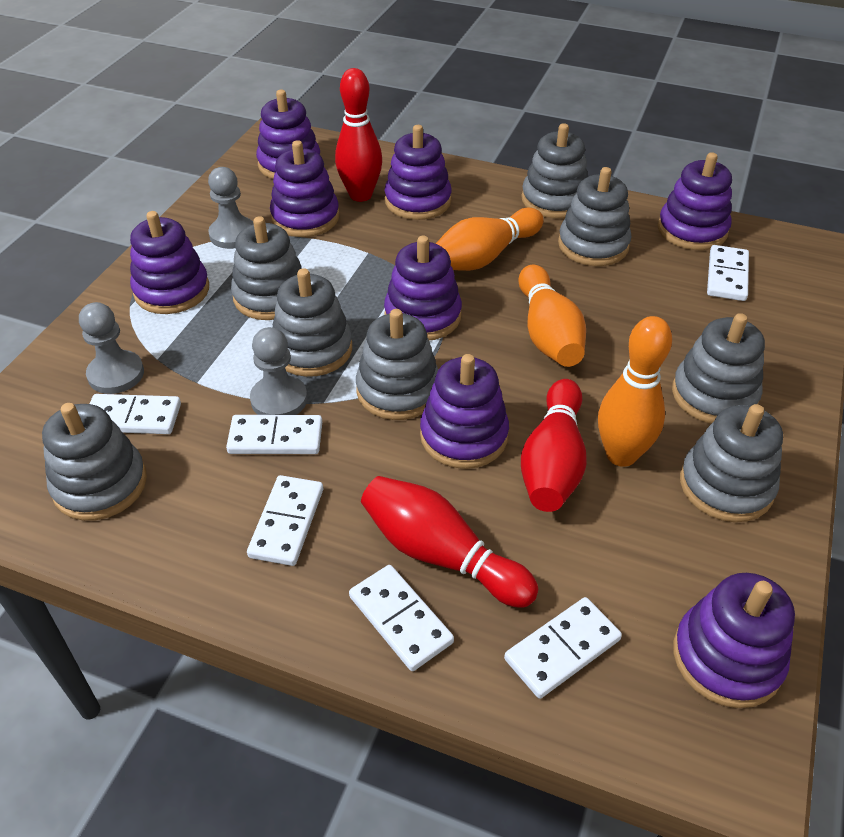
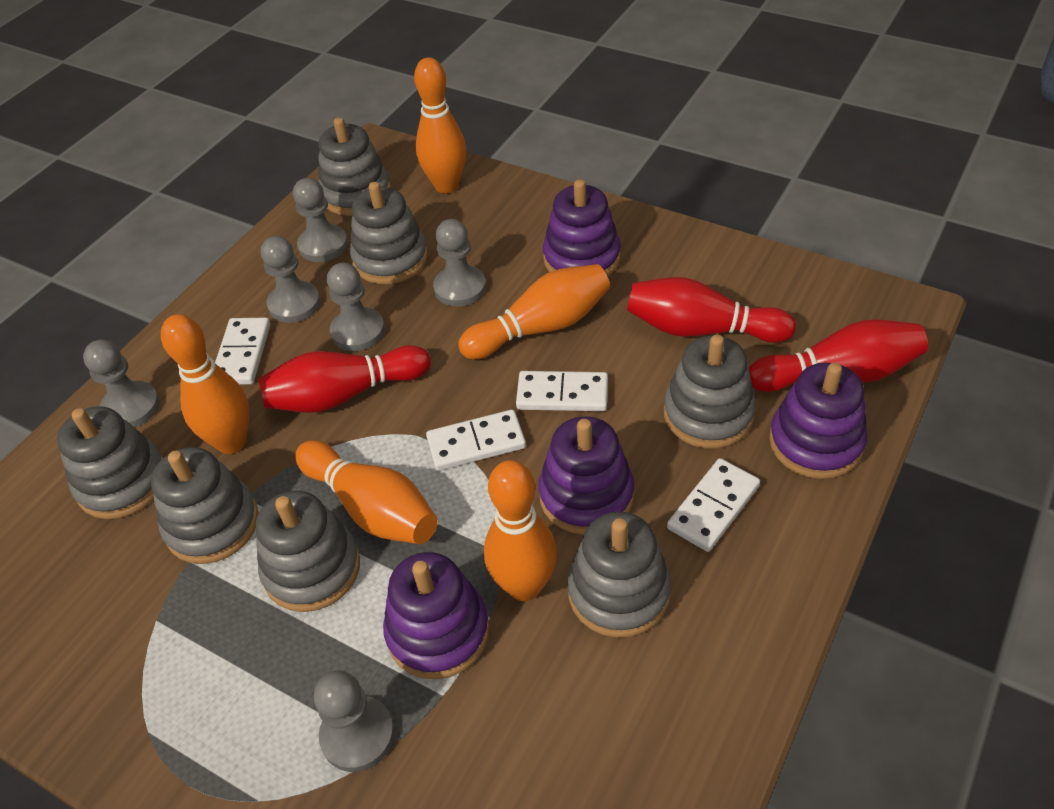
grey pawn: 3 -> 6
grey stacking toy: 8 -> 7
orange bowling pin: 3 -> 5
purple stacking toy: 8 -> 4
white domino: 6 -> 4

